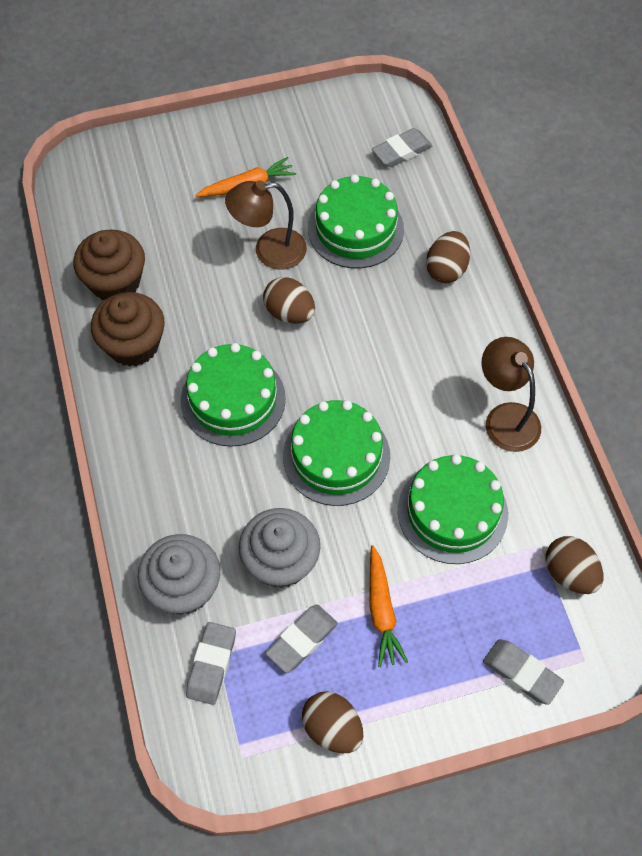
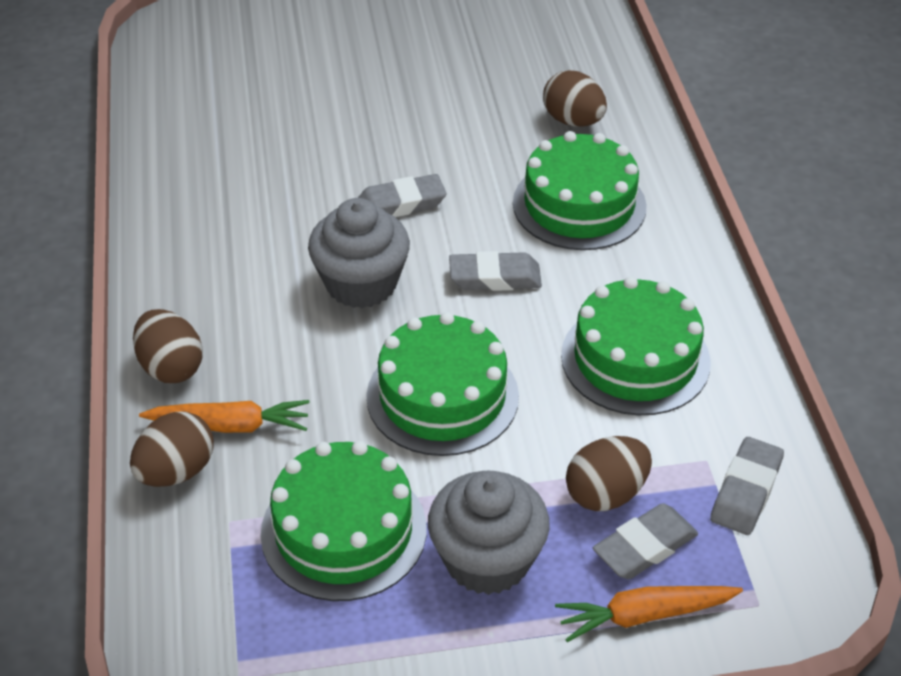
brown cupcake: 2 -> 0
brown lamp: 2 -> 0

